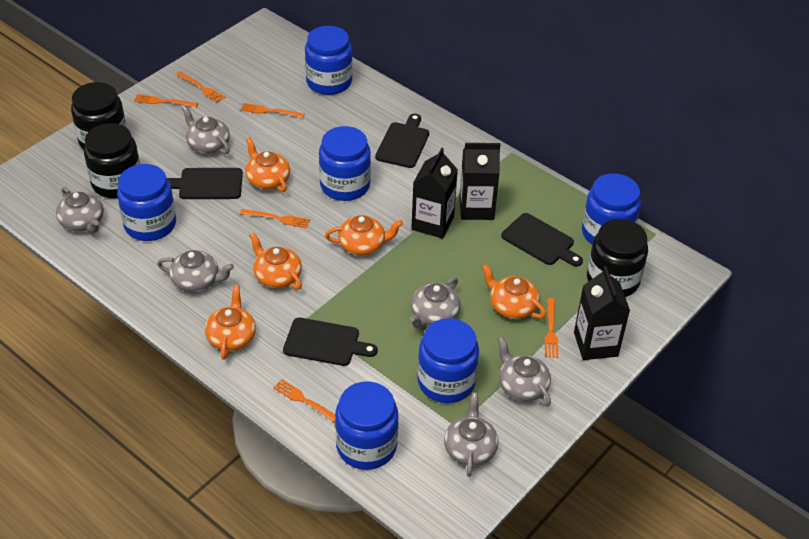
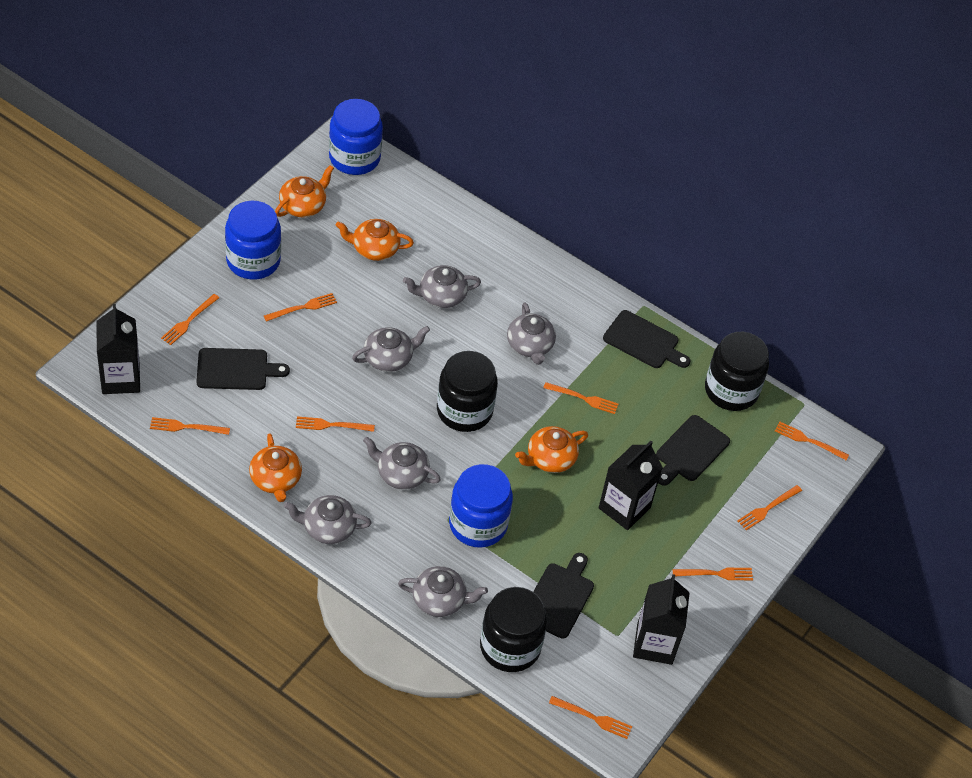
blue jar: 6 -> 3
orange fork: 6 -> 9
orange teapot: 5 -> 4

